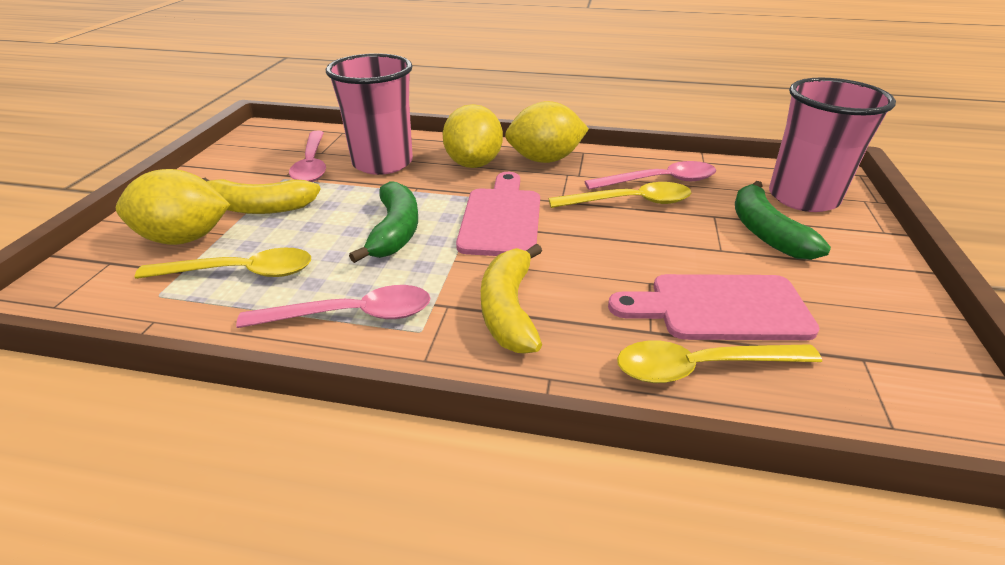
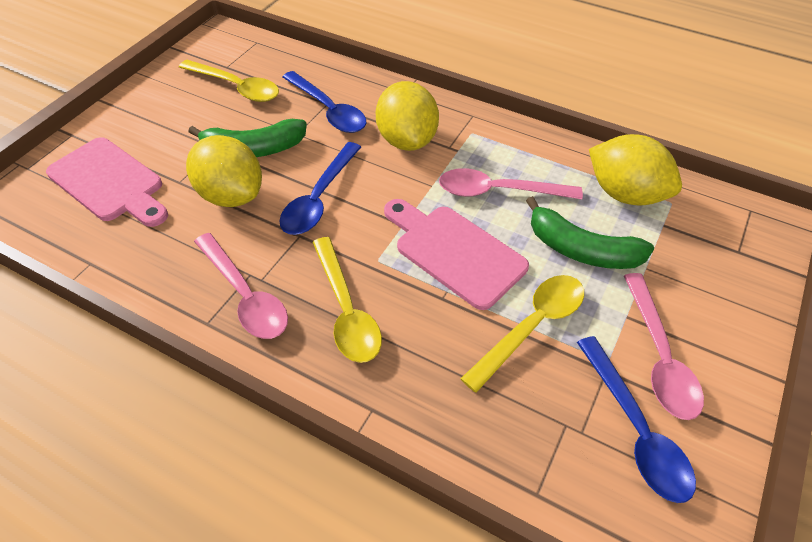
blue spoon: 0 -> 3
pink cup: 2 -> 0
yellow banana: 2 -> 0

